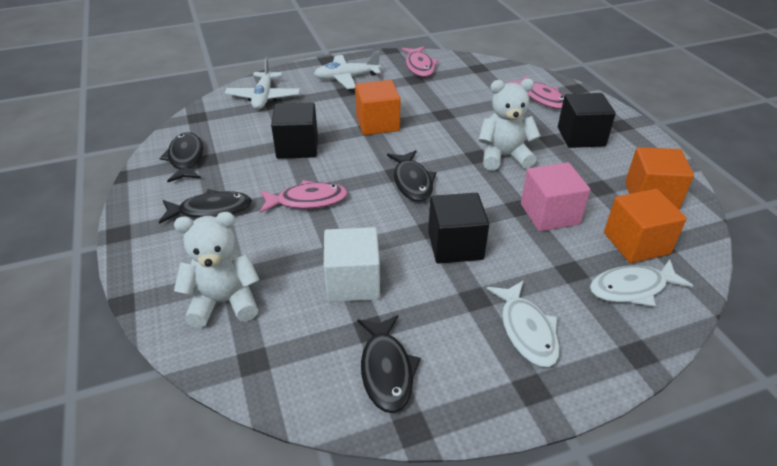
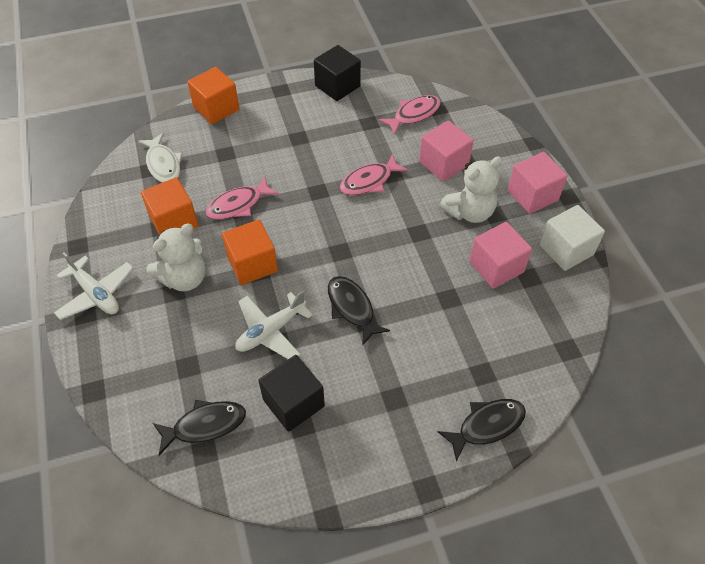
black cube: 3 -> 2
black fish: 4 -> 3
pink cube: 1 -> 3
white fish: 2 -> 1

